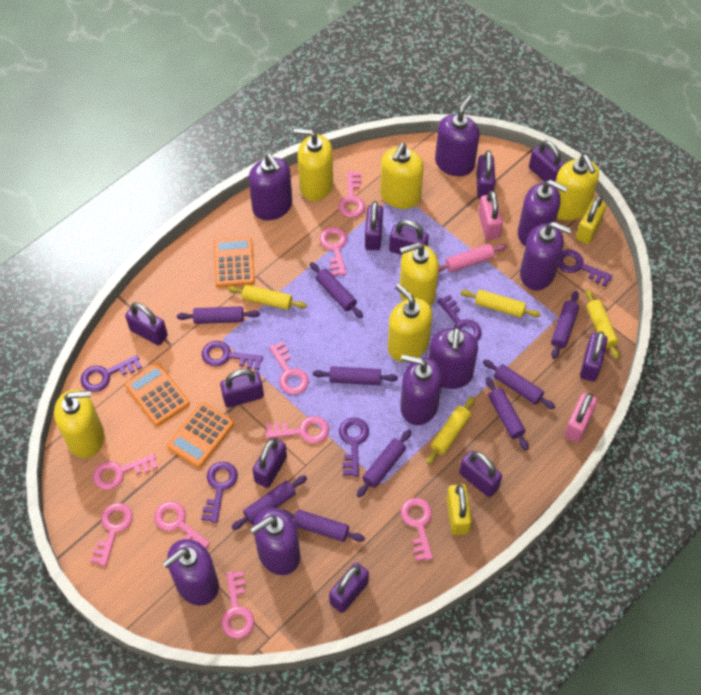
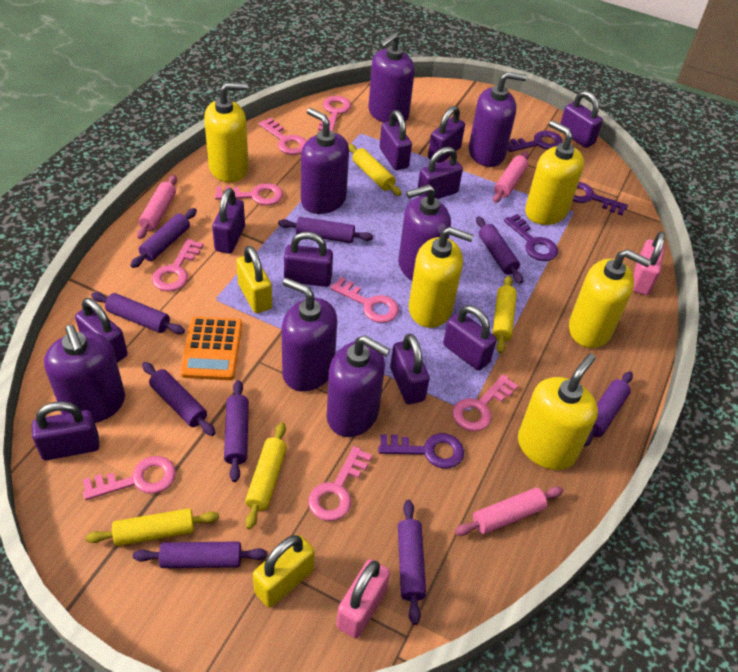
orange calculator: 3 -> 1
pink key: 9 -> 8
pink rolling pin: 1 -> 3
purple key: 6 -> 4
purple soap dispenser: 8 -> 7
yellow soap dispenser: 6 -> 5

